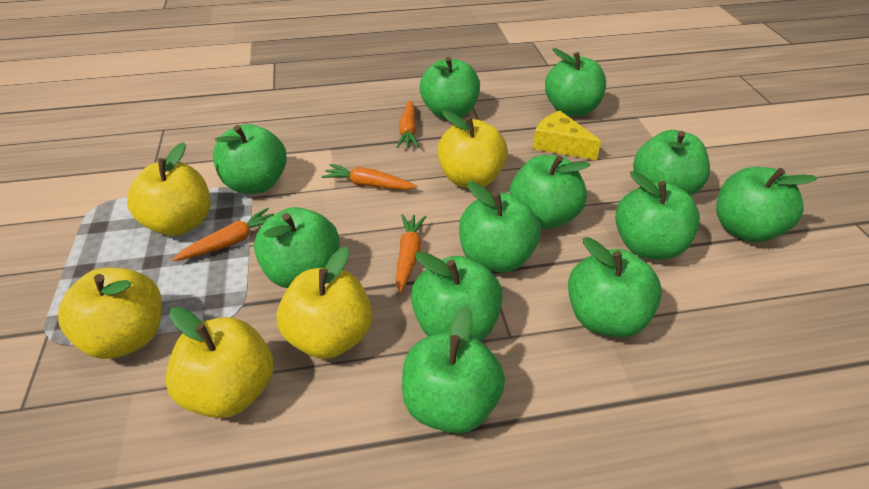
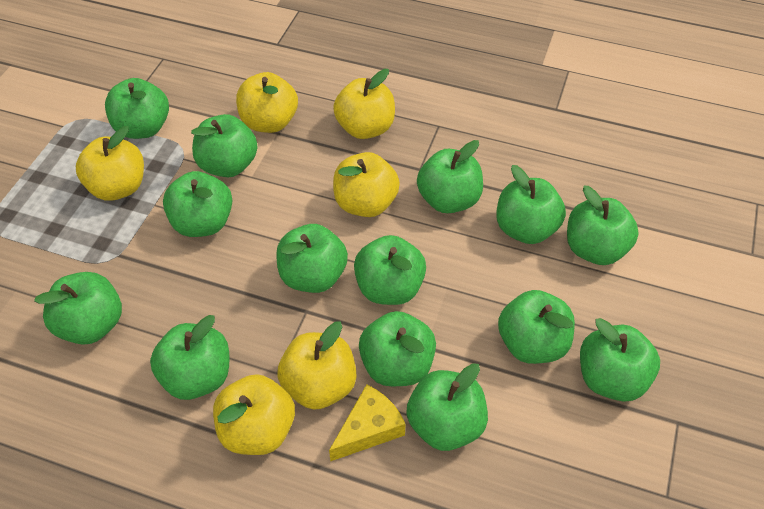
green apple: 12 -> 14
orange carrot: 4 -> 0
yellow apple: 5 -> 6

